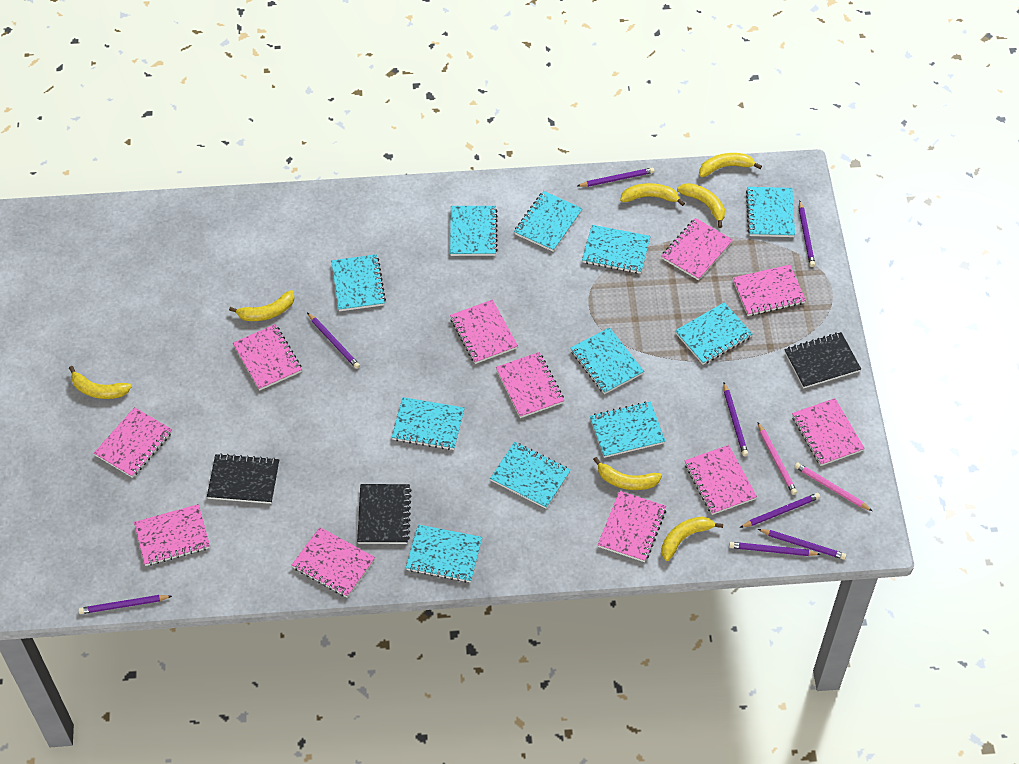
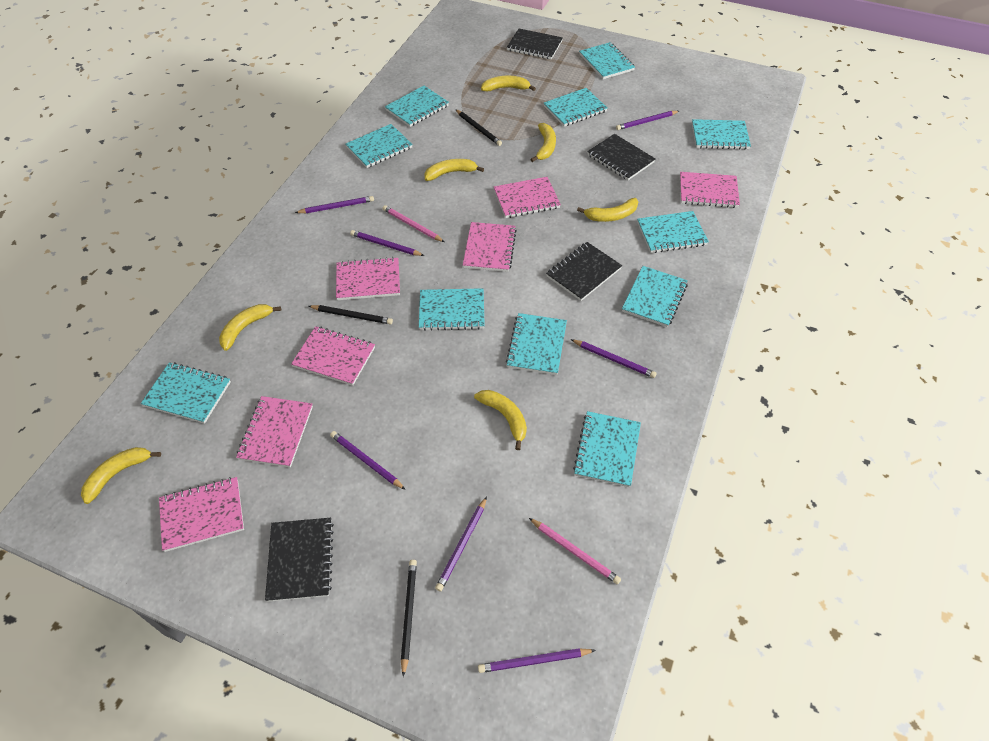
black notebook: 3 -> 4
black pencil: 0 -> 3
pink notebook: 11 -> 7
purple pencil: 8 -> 7

